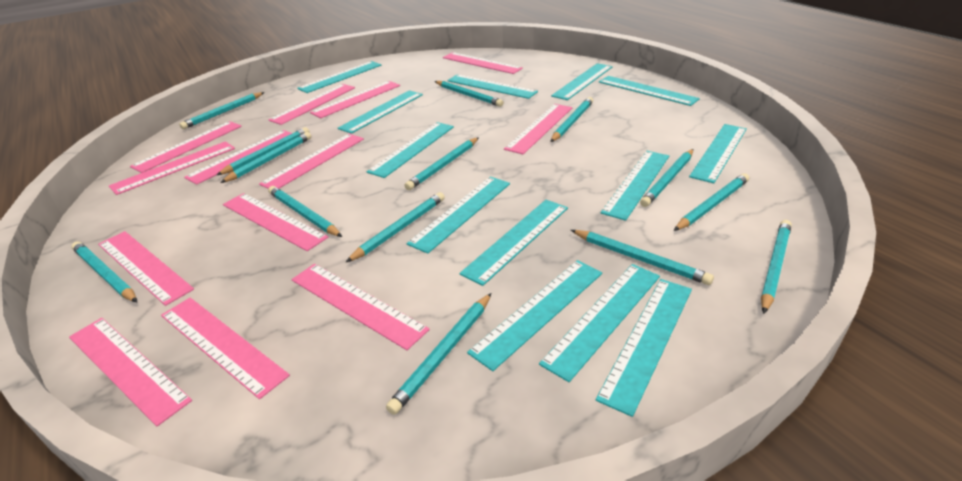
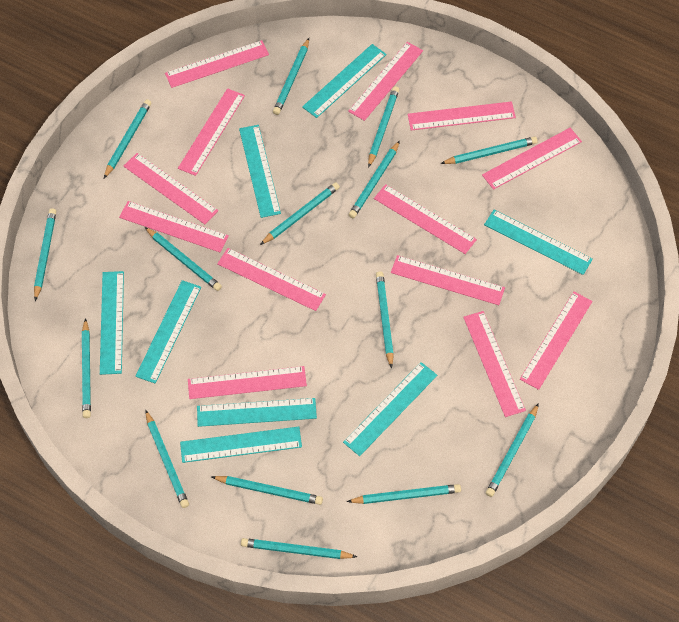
turquoise pencil: 14 -> 15
turquoise ruler: 13 -> 8

